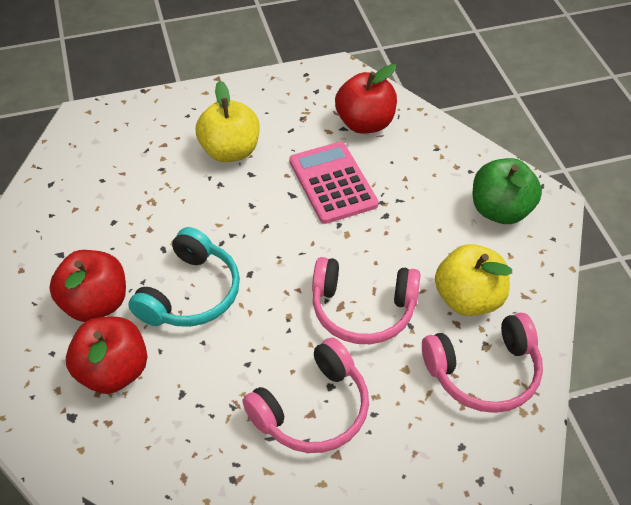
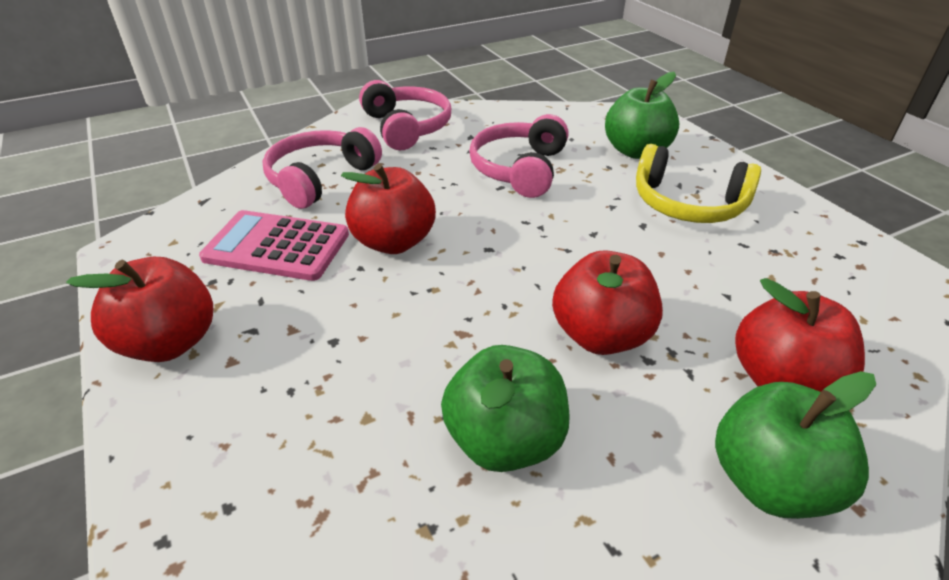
green apple: 1 -> 3
red apple: 3 -> 4
turquoise headphones: 1 -> 0
yellow apple: 2 -> 0
yellow headphones: 0 -> 1

